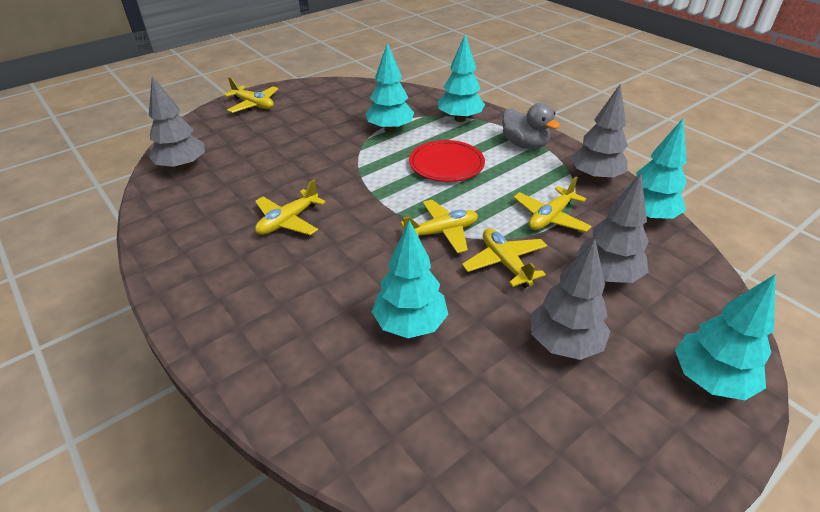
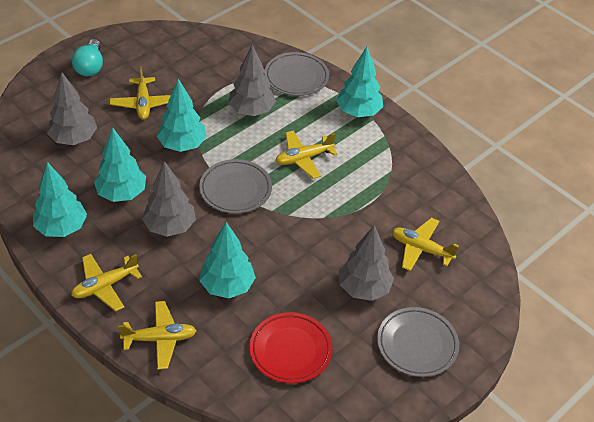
grey duck: 1 -> 0
grey plate: 0 -> 3
turquoise light bulb: 0 -> 1

